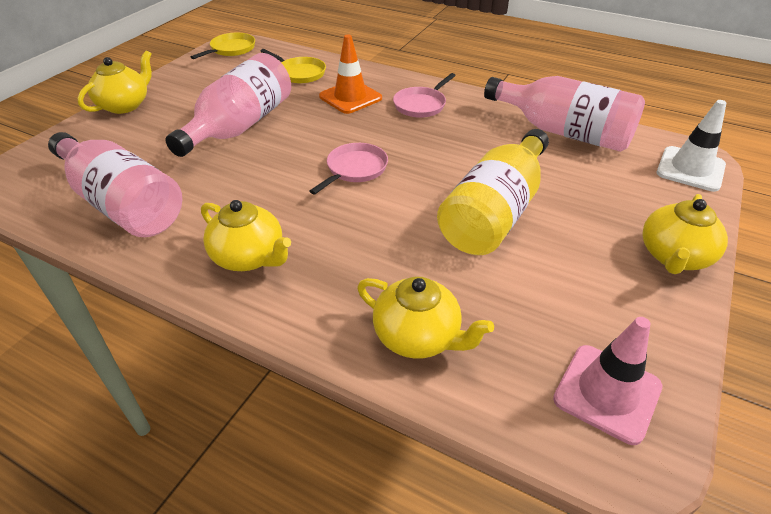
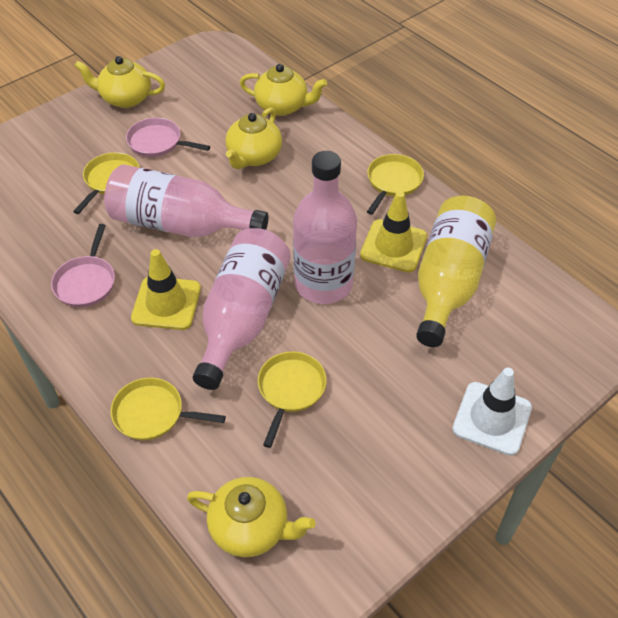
orange traffic cone: 1 -> 0
pink traffic cone: 1 -> 0
yellow pan: 2 -> 4
yellow traffic cone: 0 -> 2

